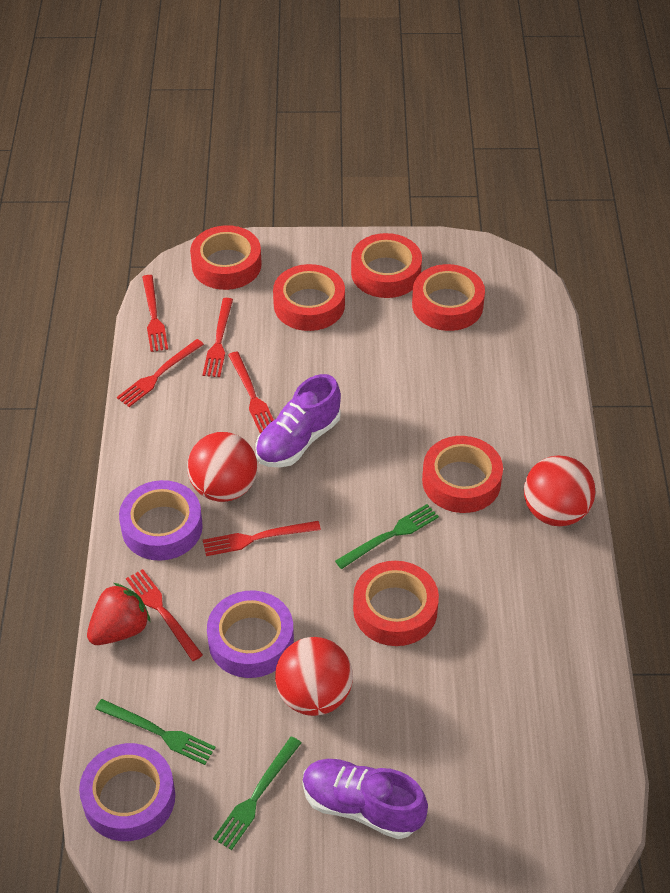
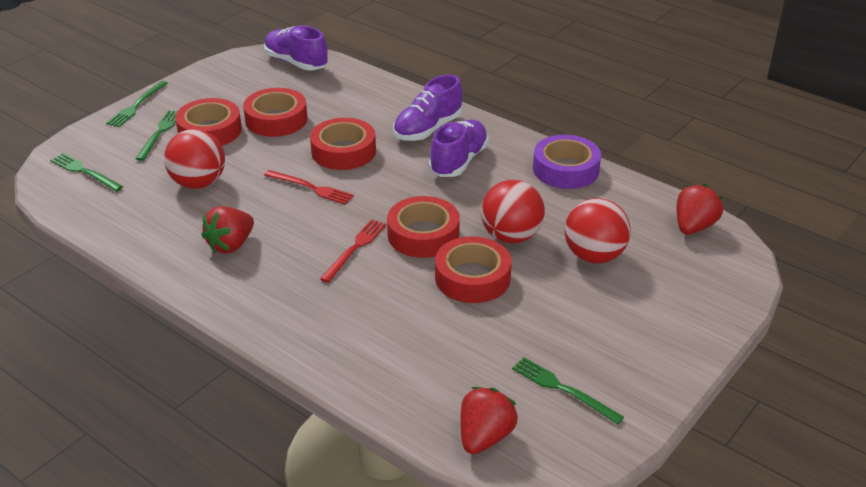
green fork: 3 -> 4
purple shoe: 2 -> 3
purple tape: 3 -> 1
red fork: 6 -> 2
red strawberry: 1 -> 3
red tape: 6 -> 5

